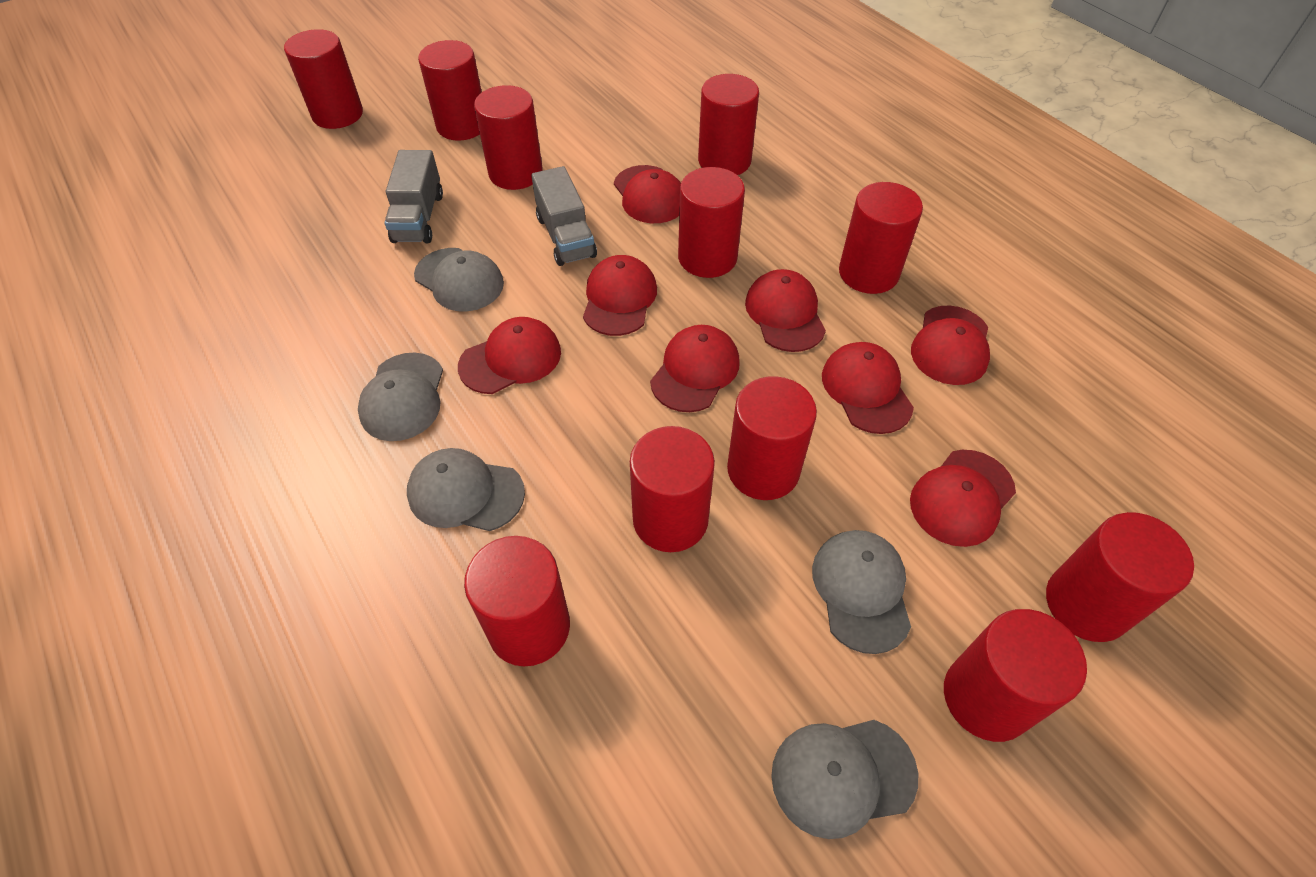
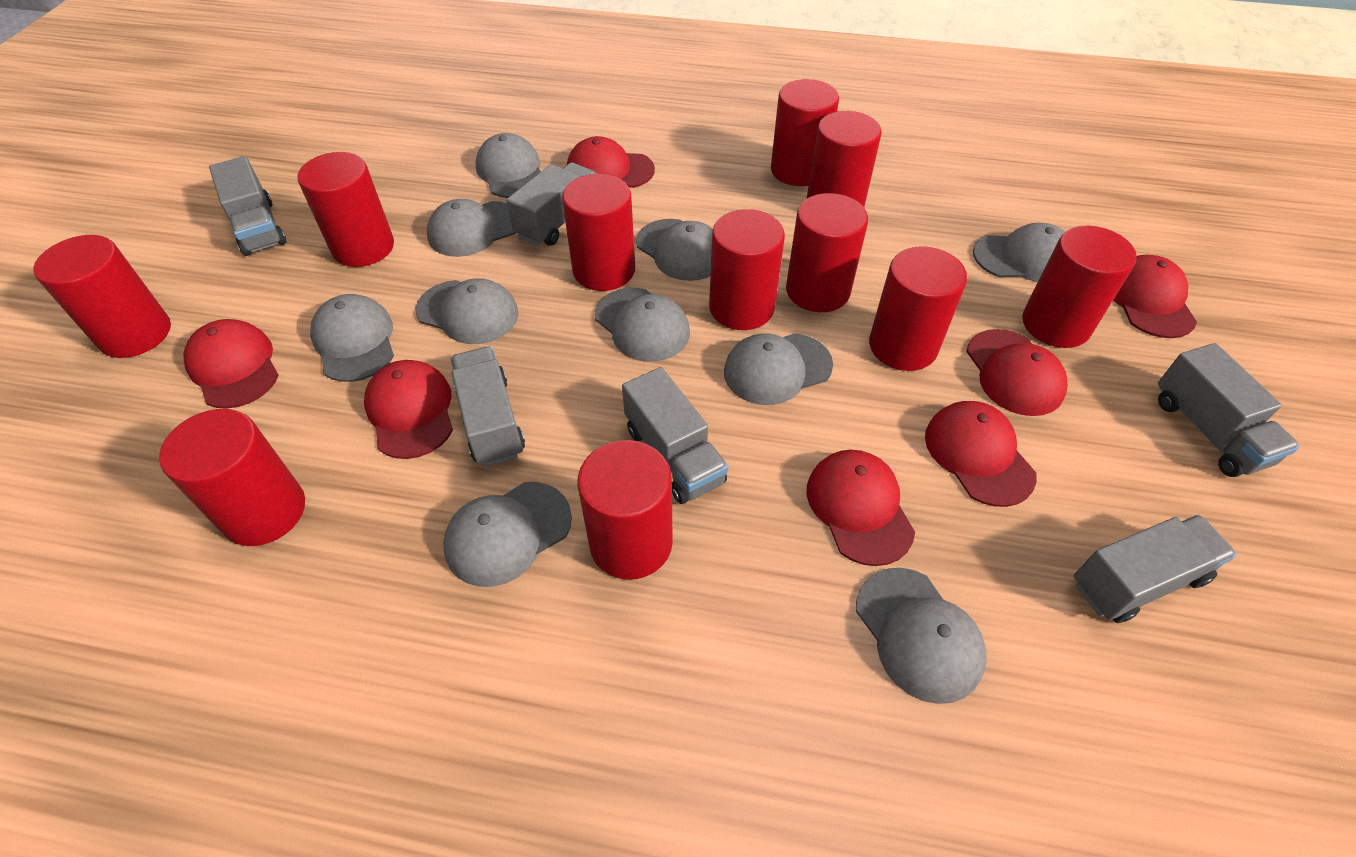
grey cap: 5 -> 10
grey truck: 2 -> 6
red cap: 8 -> 7

